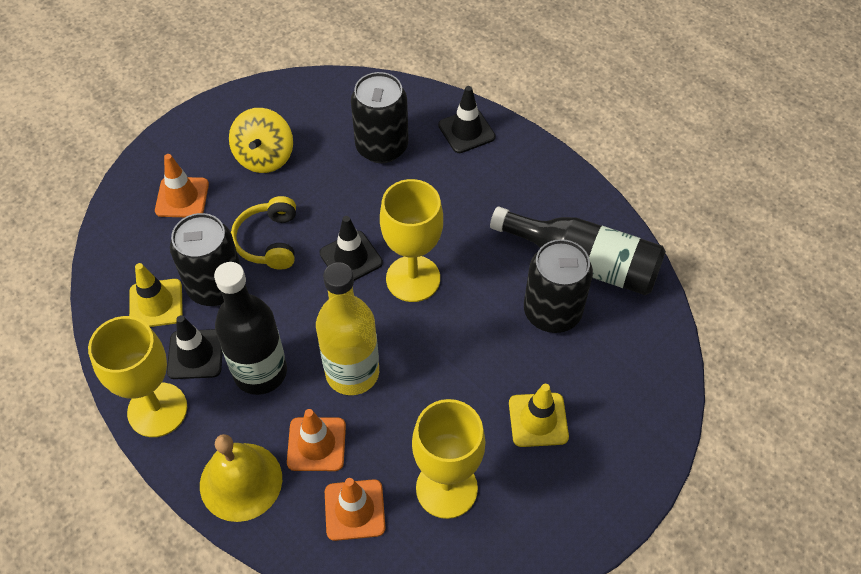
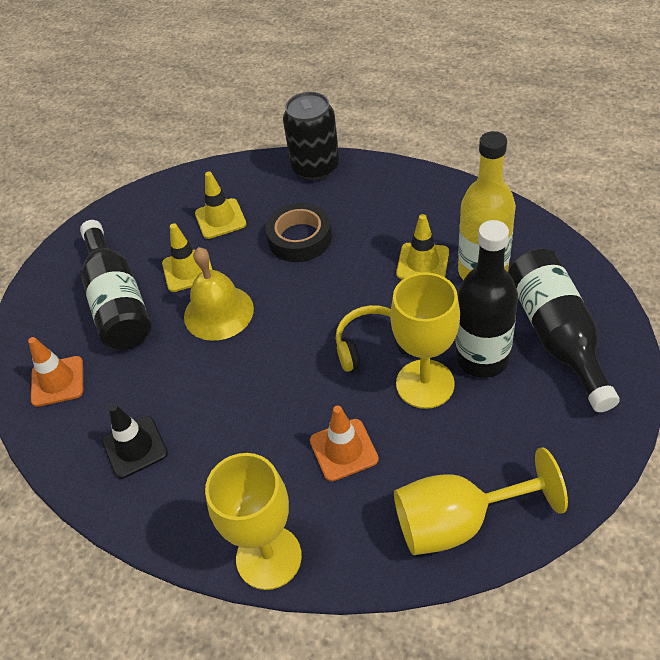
black bottle: 2 -> 3
black can: 3 -> 1
black tape: 0 -> 1
black traffic cone: 3 -> 1
orange traffic cone: 3 -> 2
yellow spinning top: 1 -> 0
yellow traffic cone: 2 -> 3

